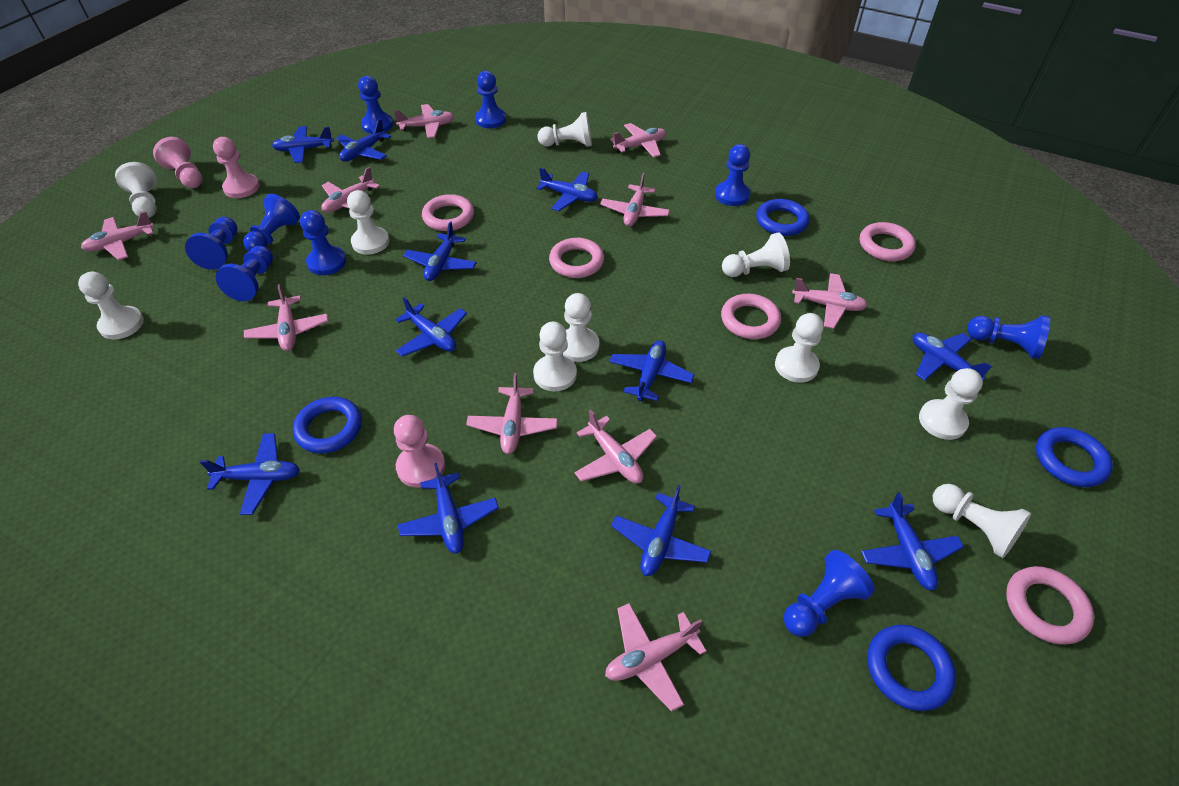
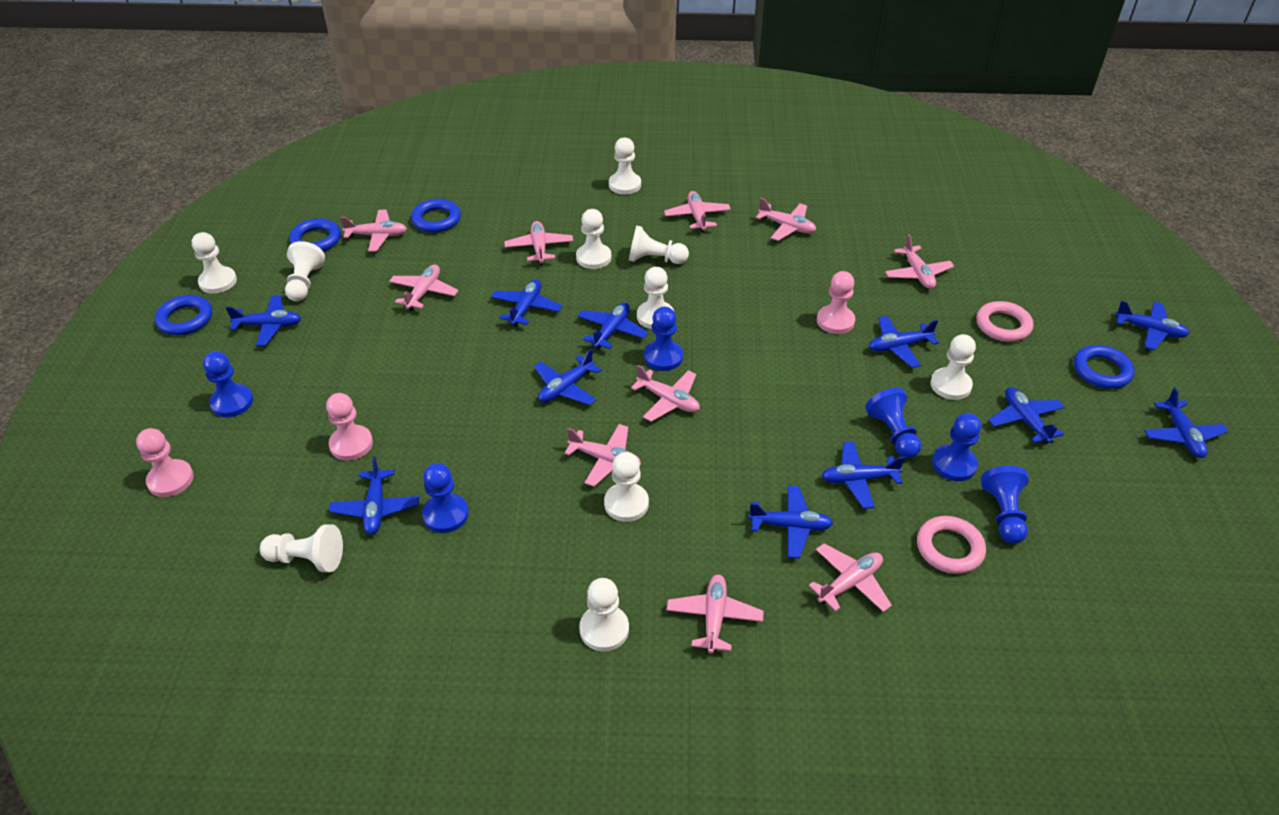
blue pawn: 9 -> 6
pink ring: 5 -> 2

